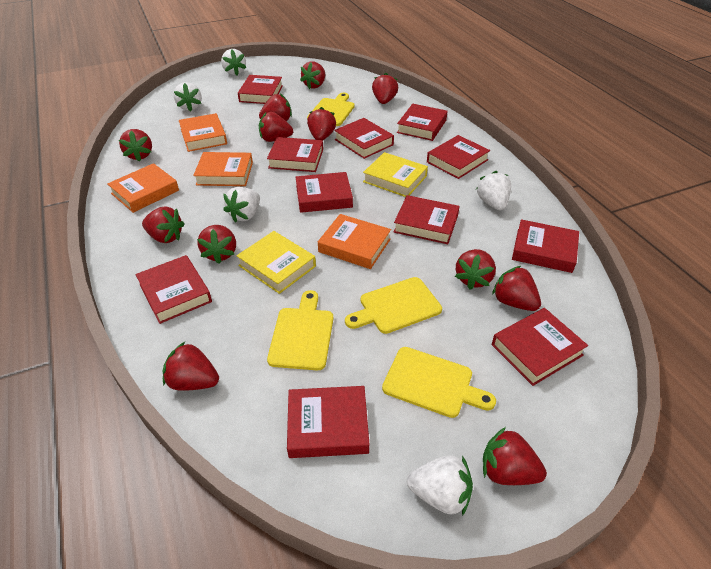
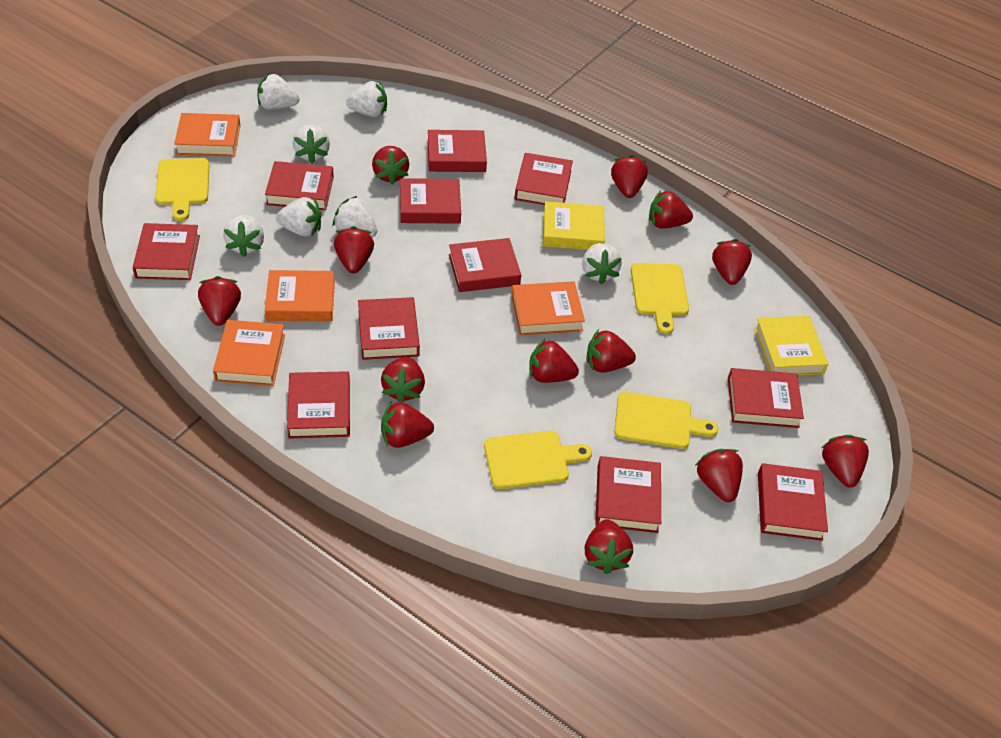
red strawberry: 12 -> 13
white strawberry: 5 -> 7

